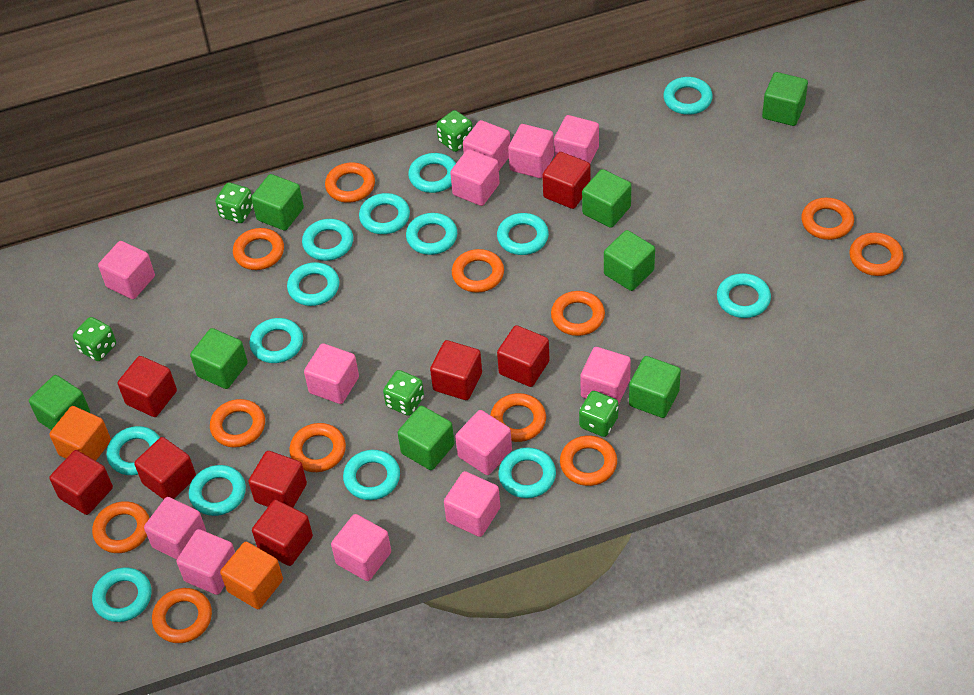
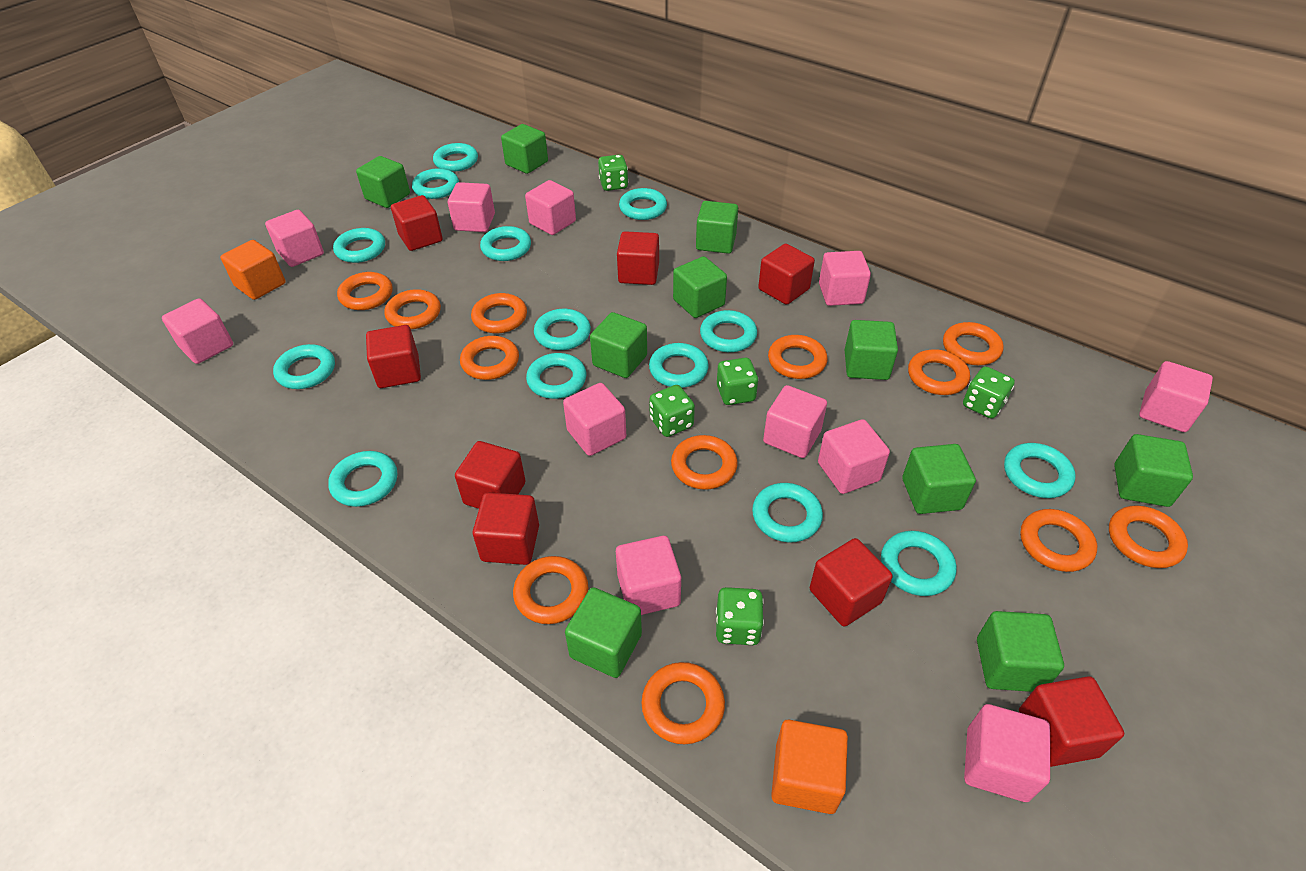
green cube: 8 -> 10
pink cube: 12 -> 11

